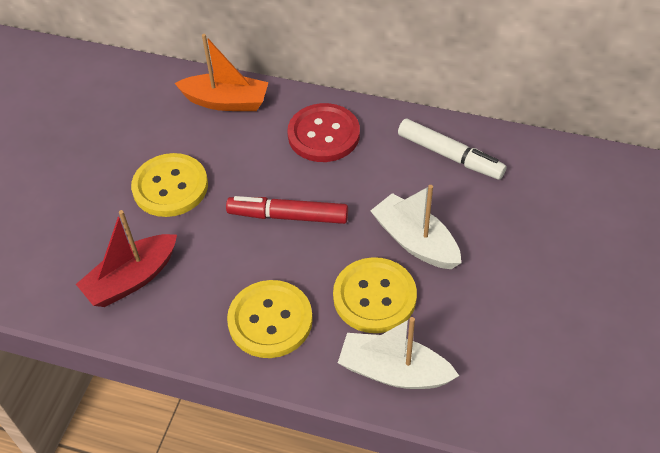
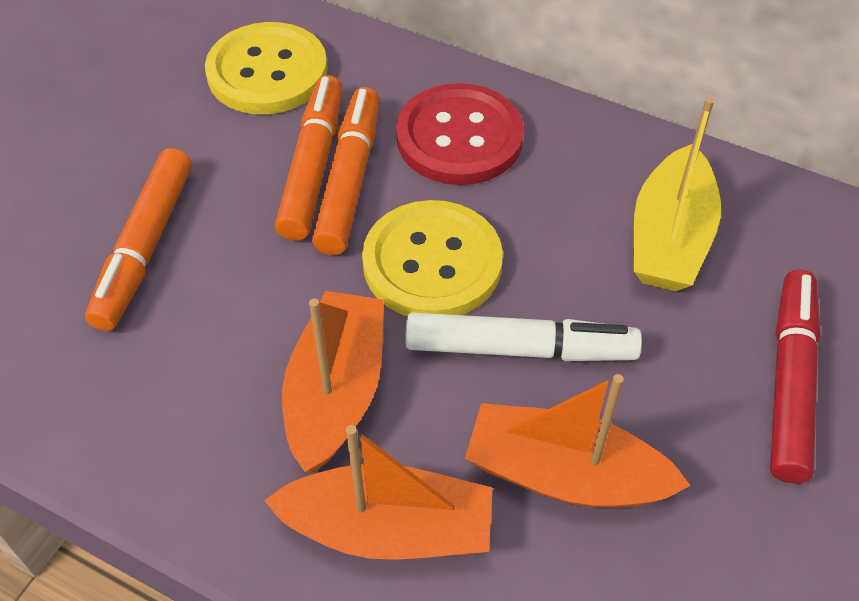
orange boat: 1 -> 3
orange marker: 0 -> 3
red boat: 1 -> 0
white boat: 2 -> 0
yellow boat: 0 -> 1
yellow button: 3 -> 2

